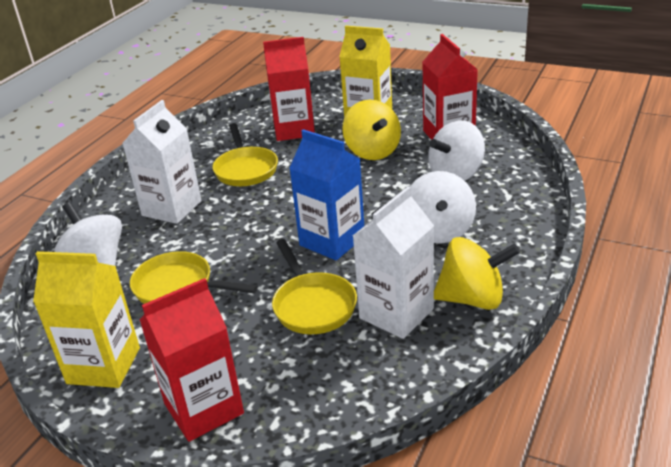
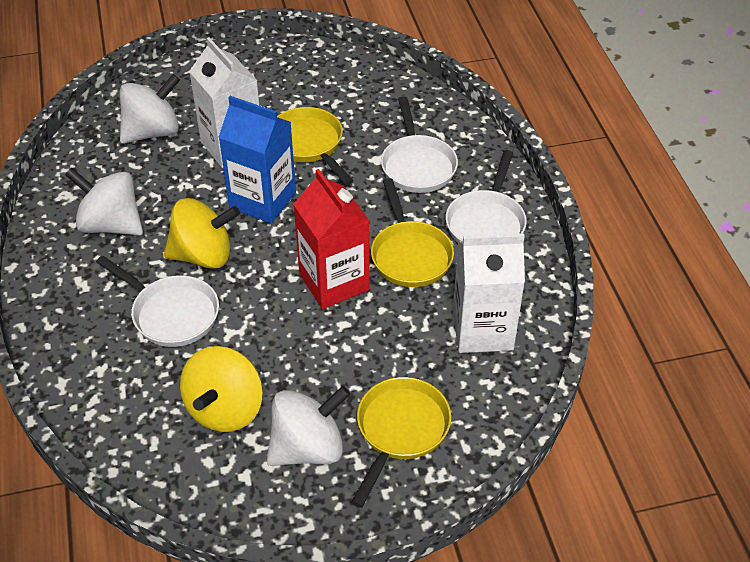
red carton: 3 -> 1
white pan: 0 -> 3
yellow carton: 2 -> 0

